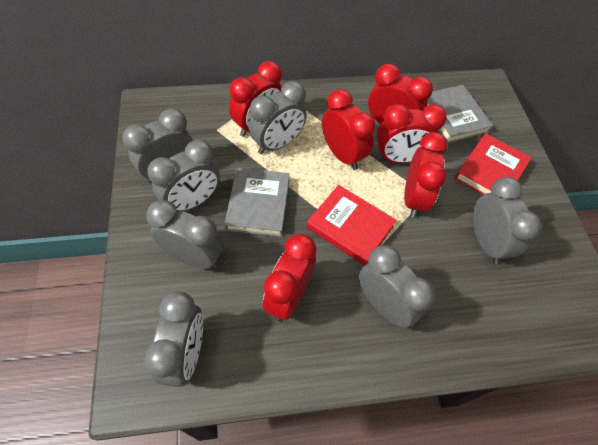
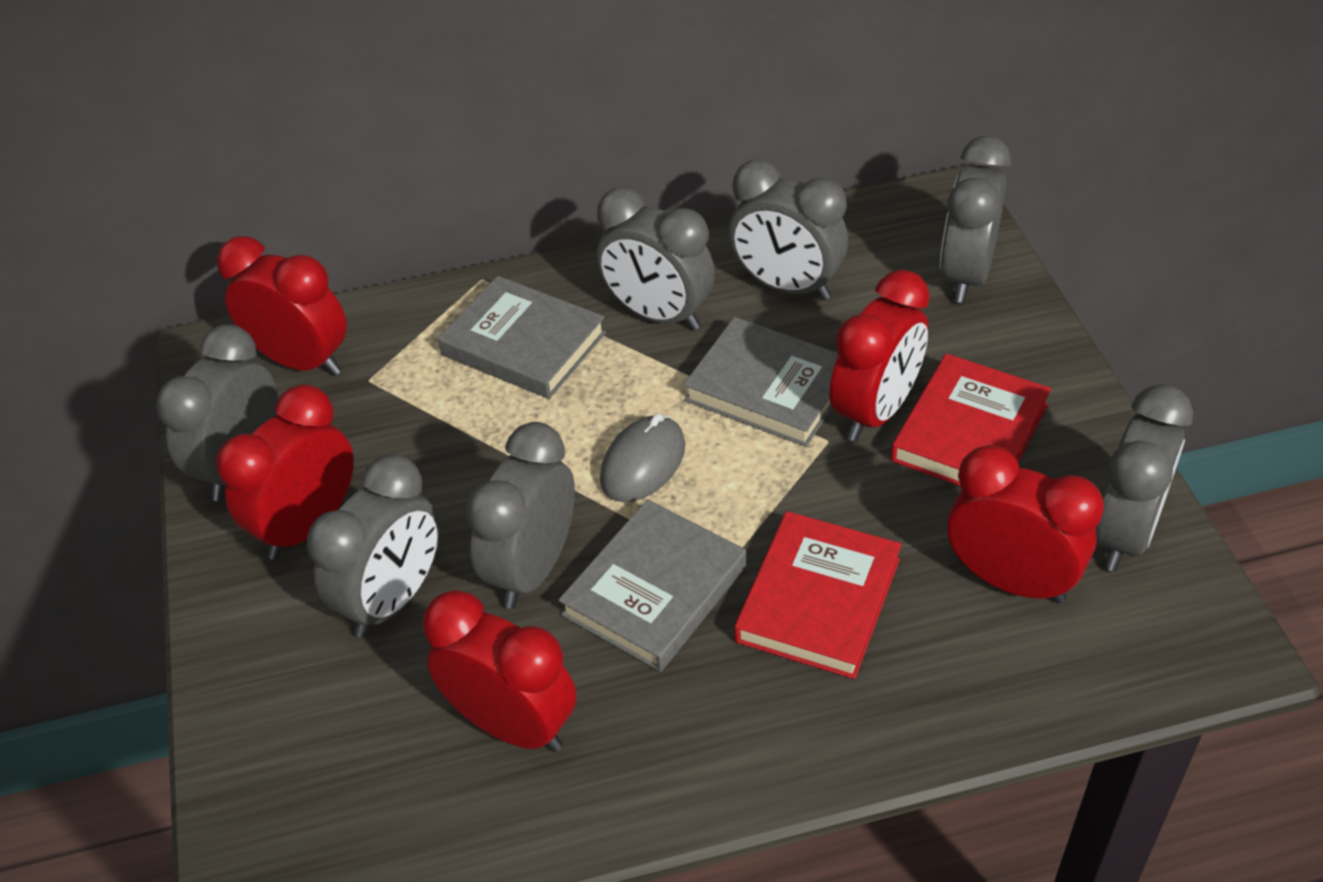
grey book: 2 -> 3
grey mouse: 0 -> 1
red clock: 6 -> 5

